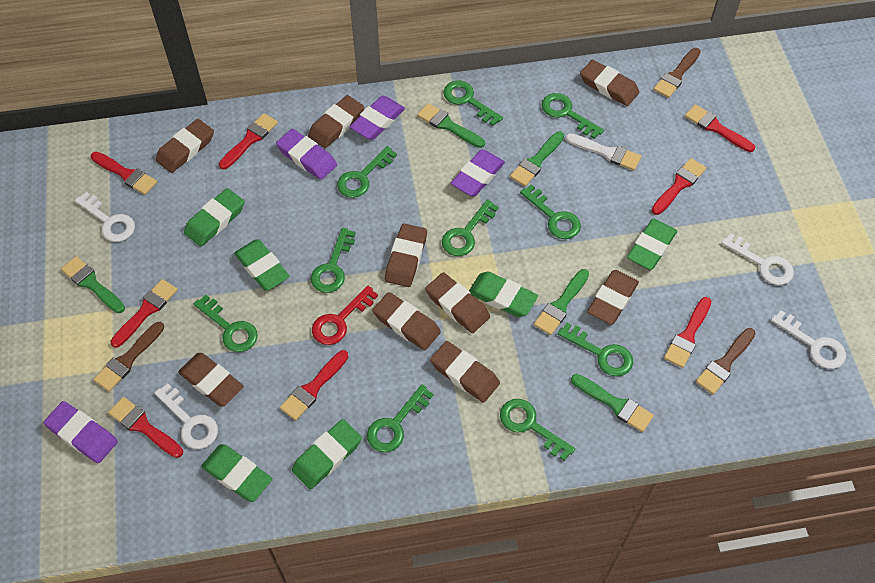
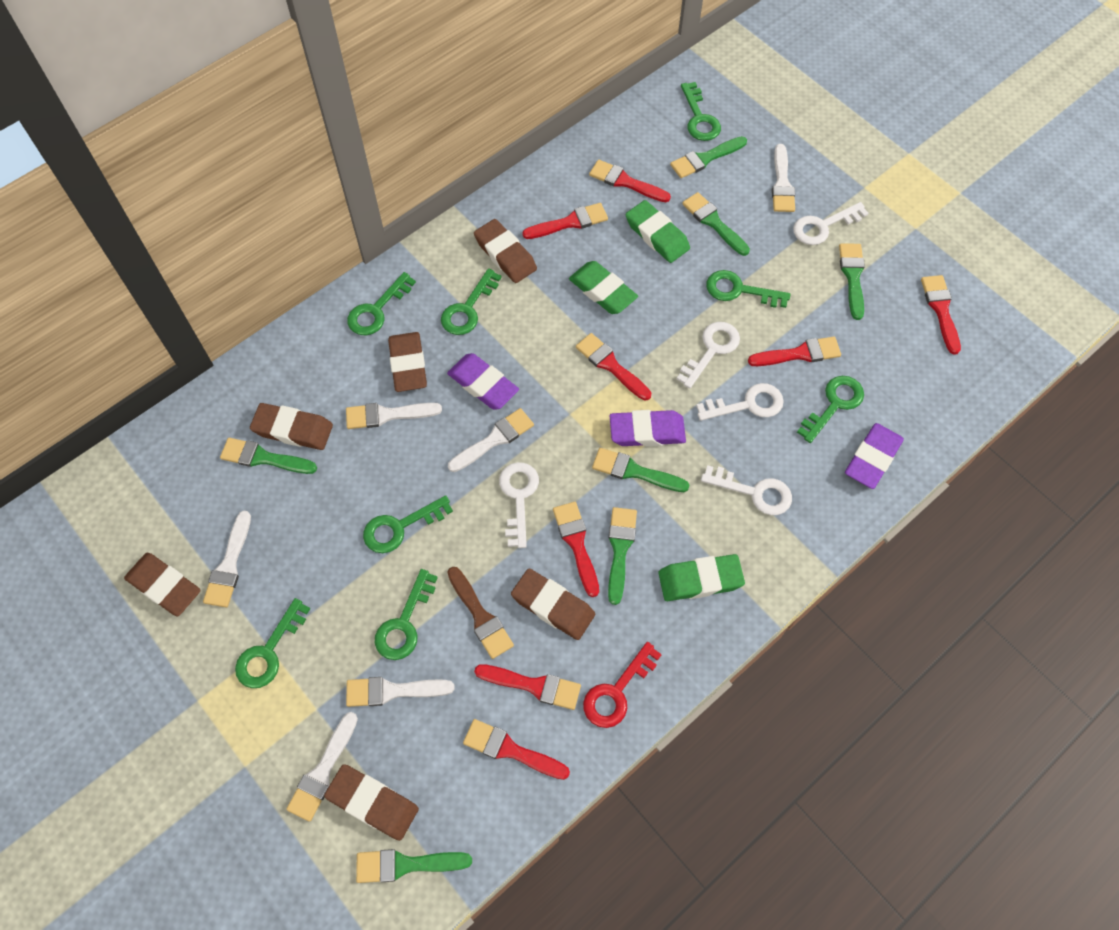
brown brush: 3 -> 1
brown eraser: 9 -> 6
green brush: 5 -> 7
green eraser: 6 -> 3
green key: 10 -> 8
purple eraser: 4 -> 3
white brush: 1 -> 6
white key: 4 -> 5

